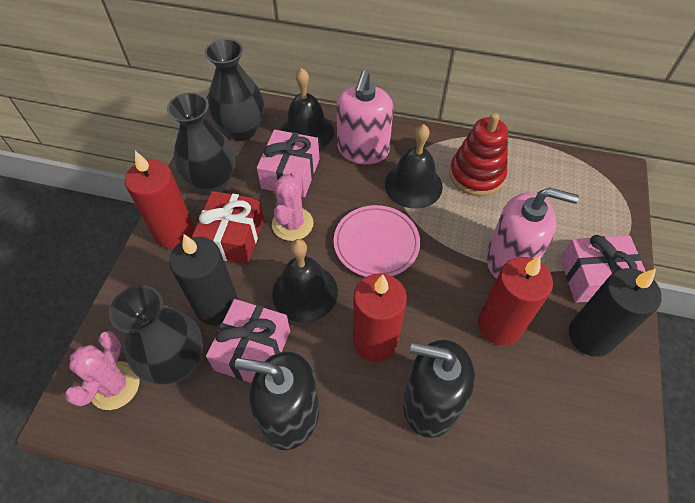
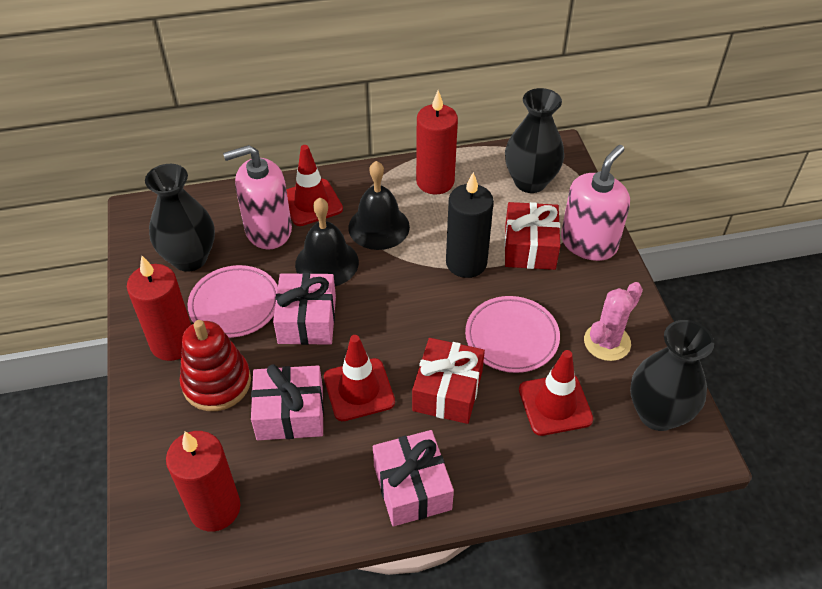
black bell: 3 -> 2
black candle: 2 -> 1
black soap dispenser: 2 -> 0
pink cactus: 2 -> 1
pink plate: 1 -> 2
red gift: 1 -> 2
red traffic cone: 0 -> 3

